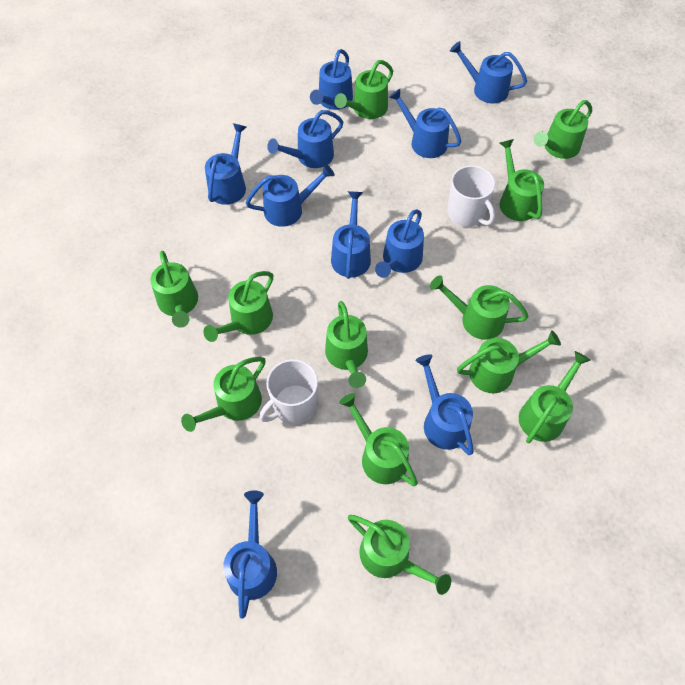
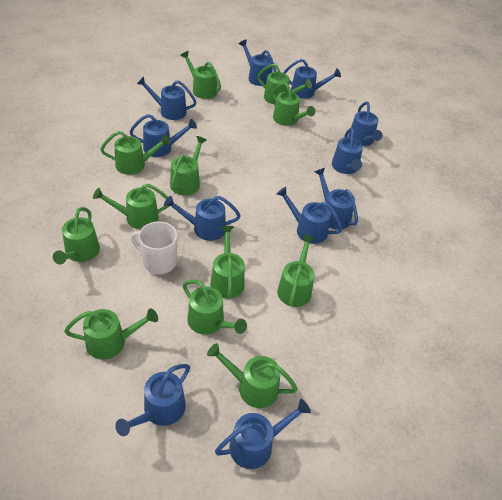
blue watering can: 10 -> 11
white mug: 2 -> 1

